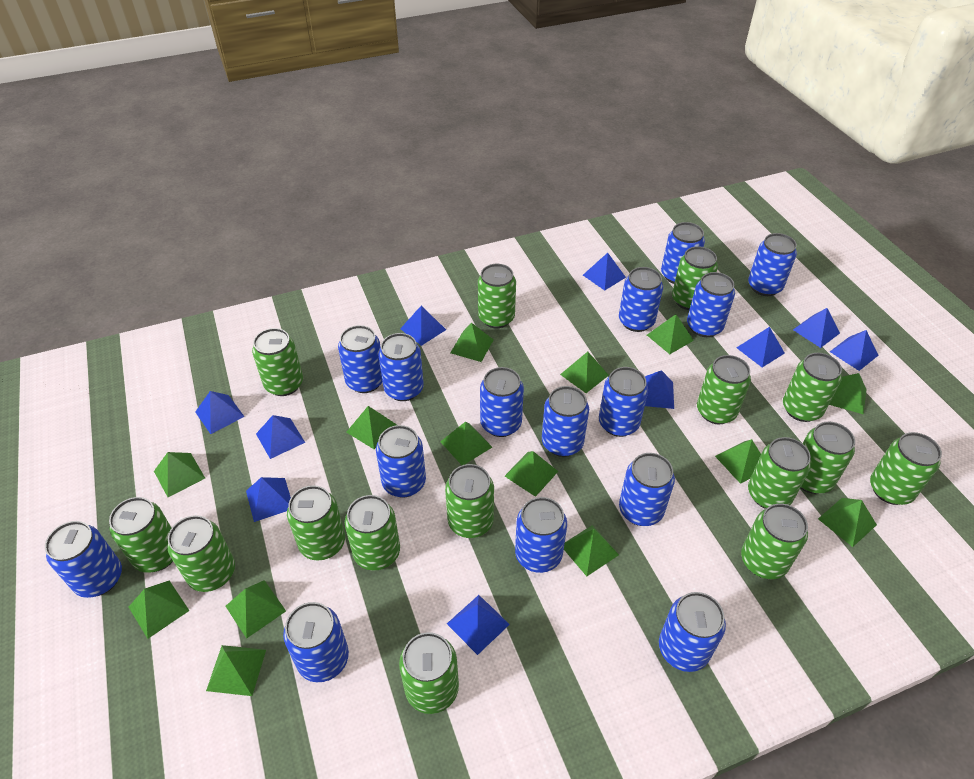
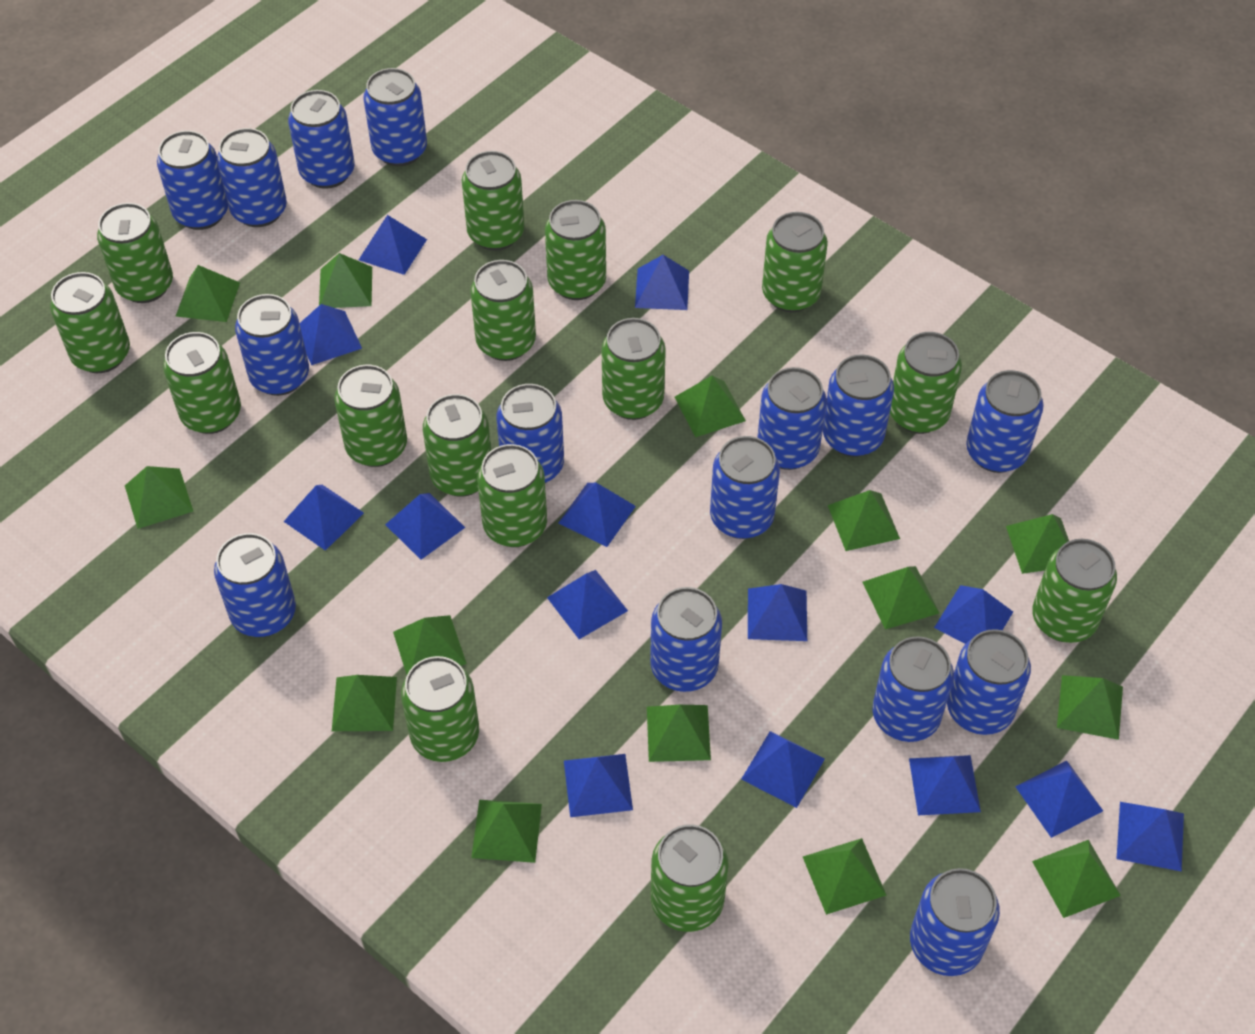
blue pyramid: 10 -> 14

